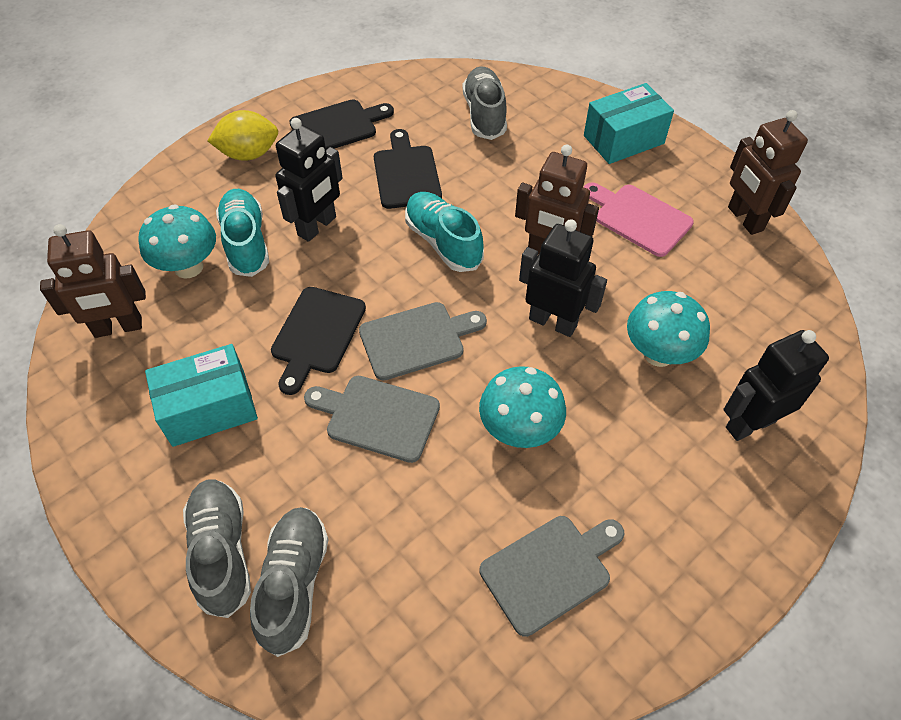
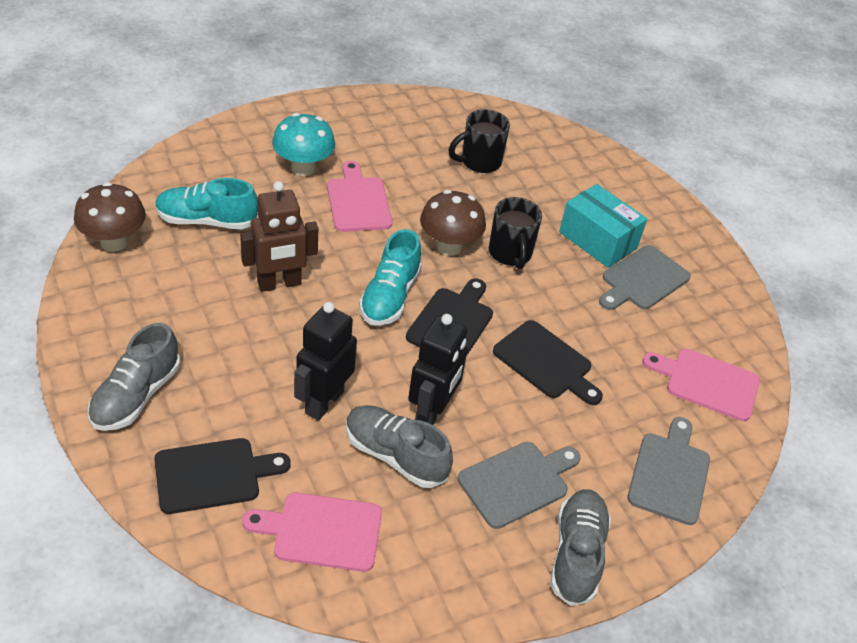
black mug: 0 -> 2
black robot: 3 -> 2
brown mushroom: 0 -> 2
brown robot: 3 -> 1
pink cutting board: 1 -> 3
turquoise box: 2 -> 1
turquoise mushroom: 3 -> 1
yellow lemon: 1 -> 0

